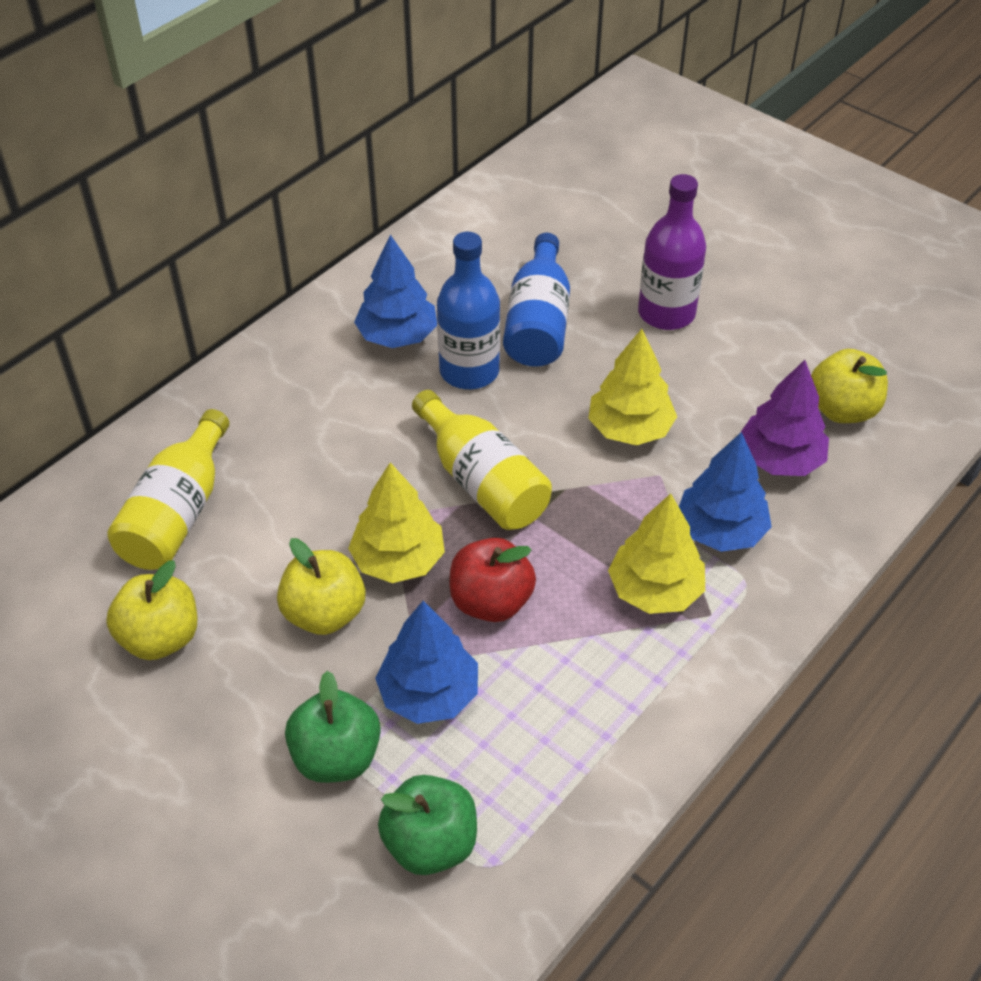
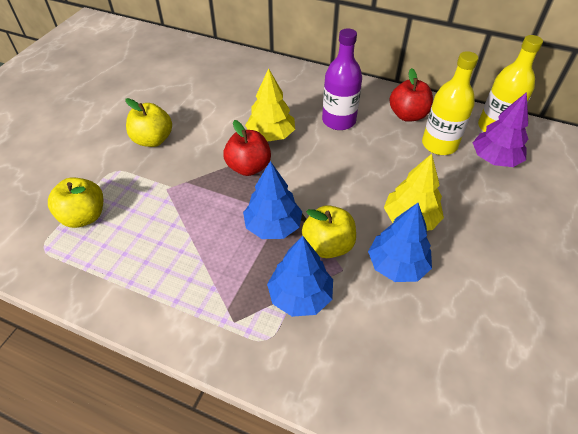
blue bottle: 2 -> 0
green apple: 2 -> 0
red apple: 1 -> 2
yellow tree: 3 -> 2

